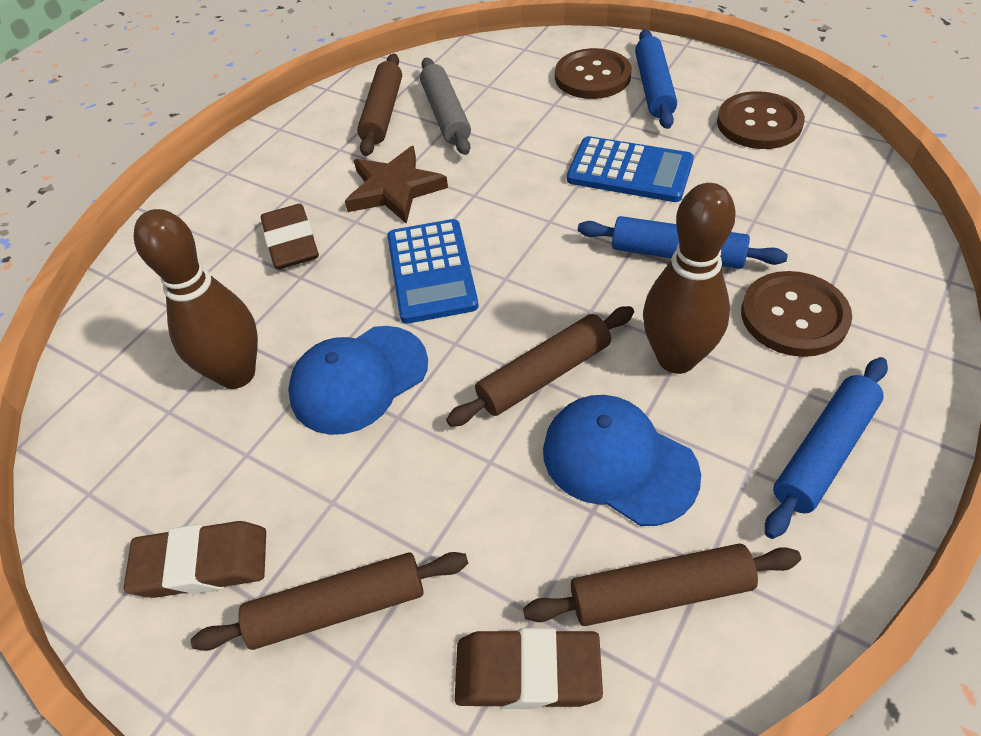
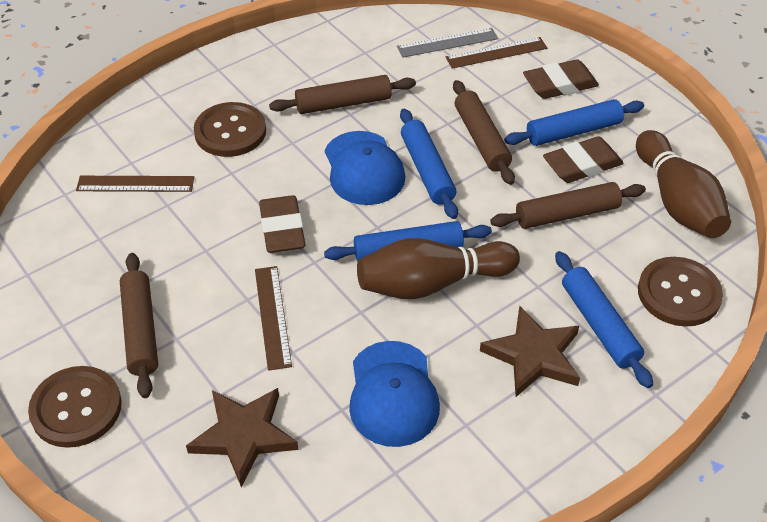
blue calculator: 2 -> 0
blue rolling pin: 3 -> 4
brown ruler: 0 -> 3
brown star: 1 -> 2
grey rolling pin: 1 -> 0
grey ruler: 0 -> 1

